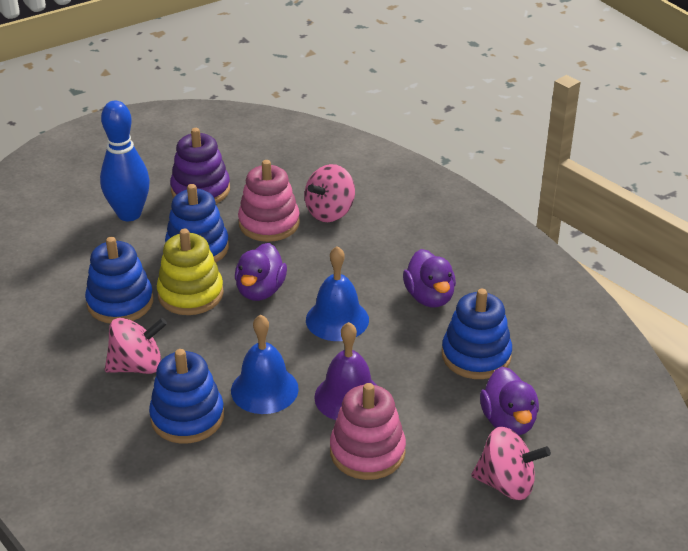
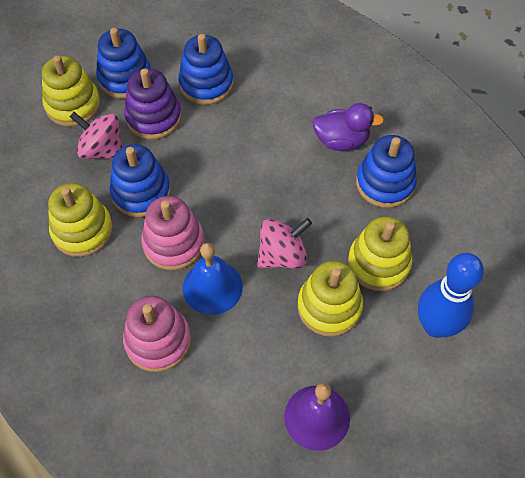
blue bell: 2 -> 1
pink spinning top: 3 -> 2
purple duck: 3 -> 1
yellow stacking toy: 1 -> 4

